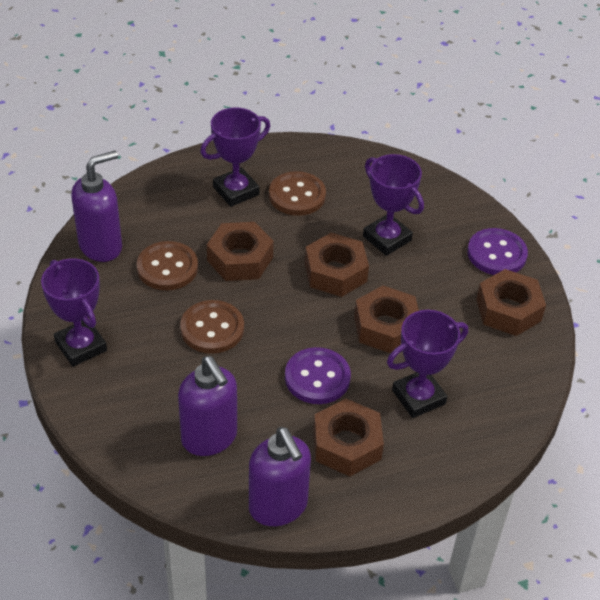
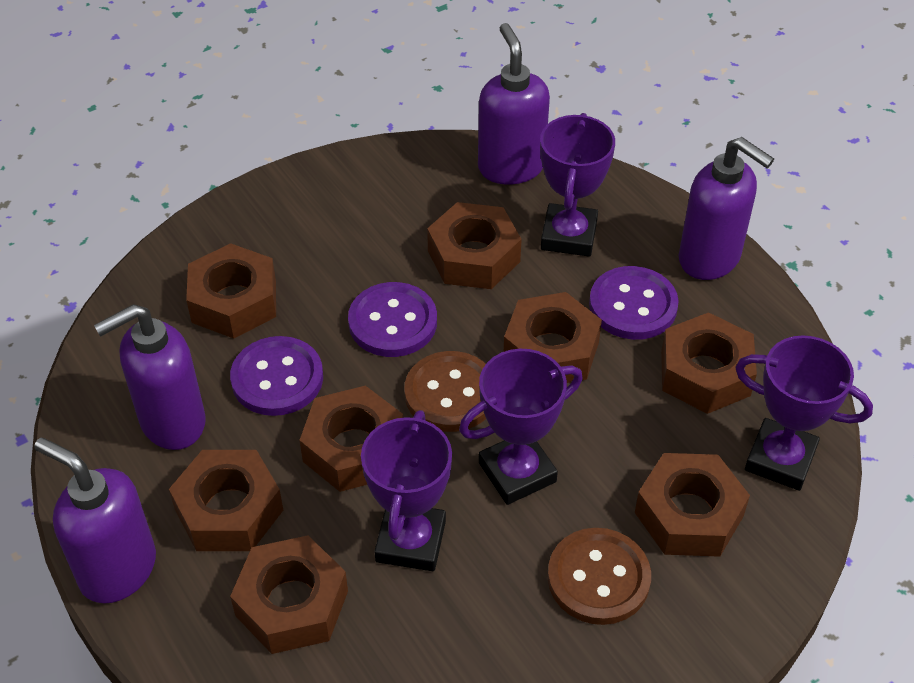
brown button: 3 -> 2
brown nut: 5 -> 8
purple button: 2 -> 3
purple soap dispenser: 3 -> 4

